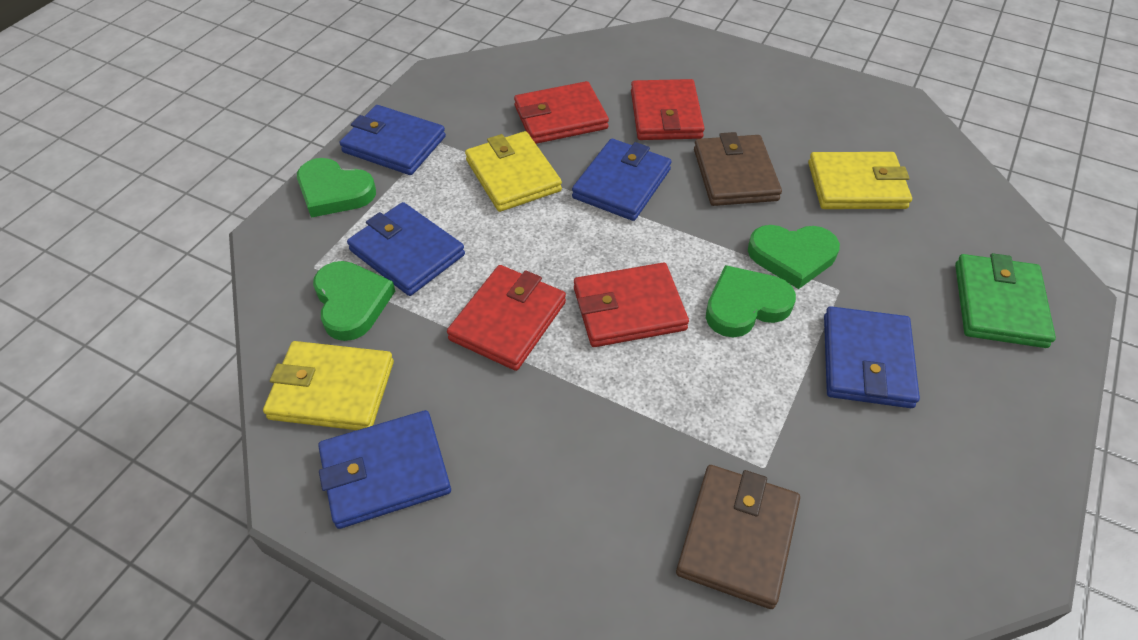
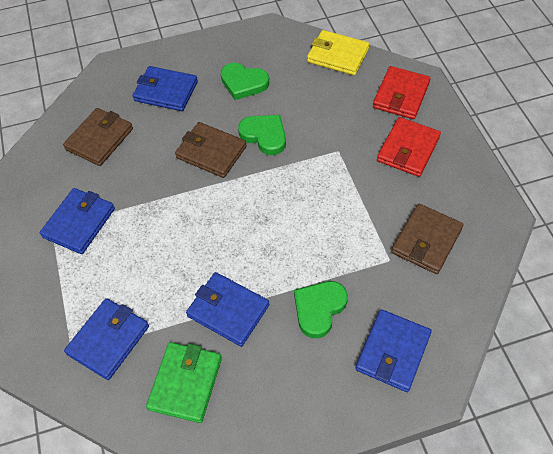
brown wallet: 2 -> 3
green heart: 4 -> 3
red wallet: 4 -> 2
yellow wallet: 3 -> 1

